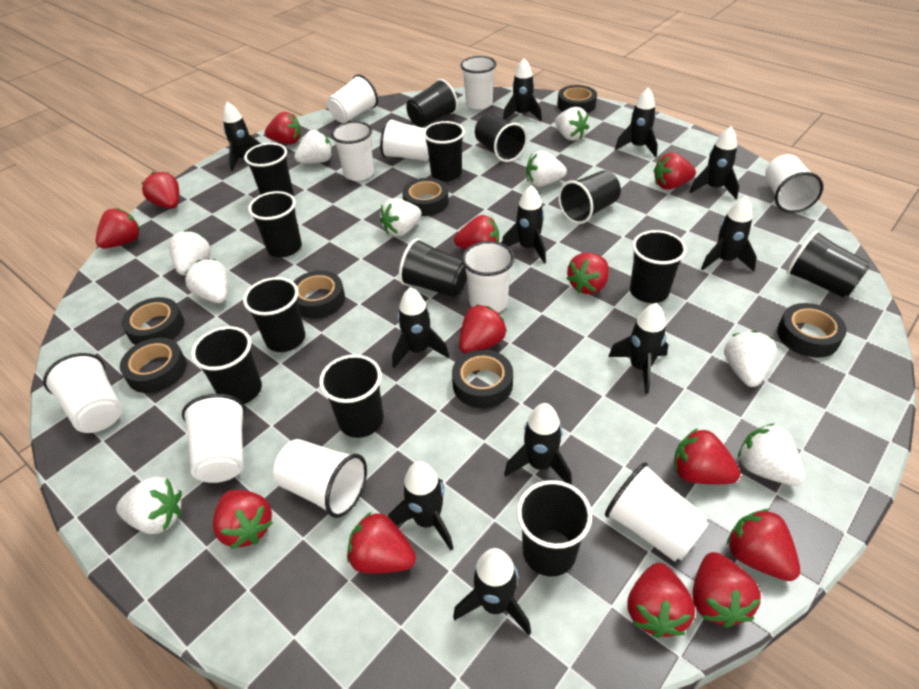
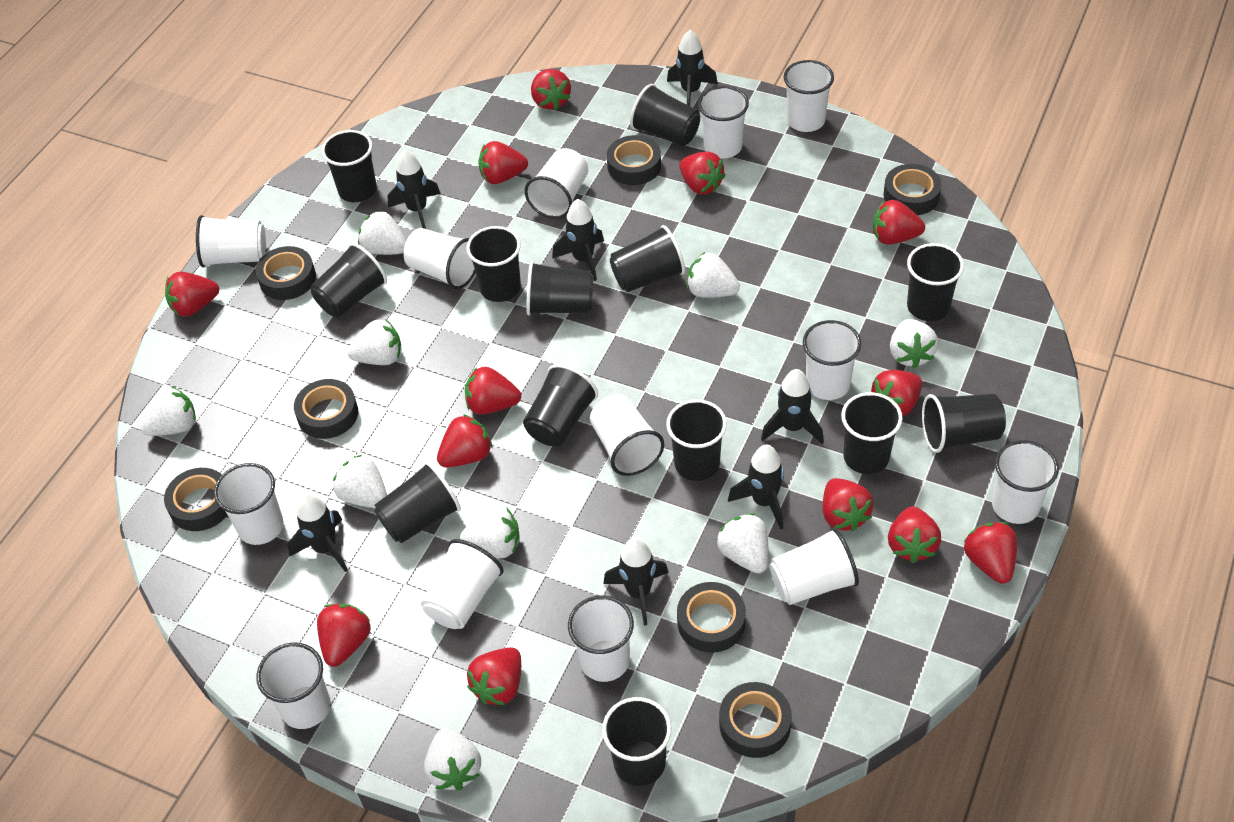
black rocket: 11 -> 7
white cup: 10 -> 13

